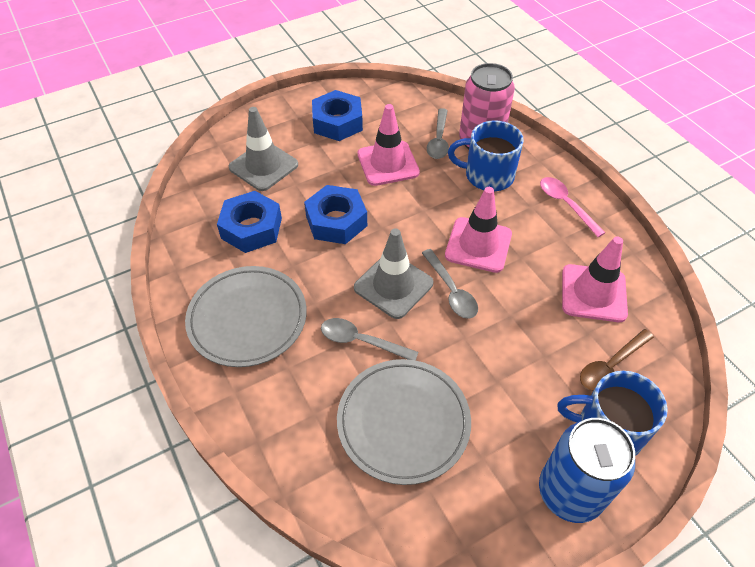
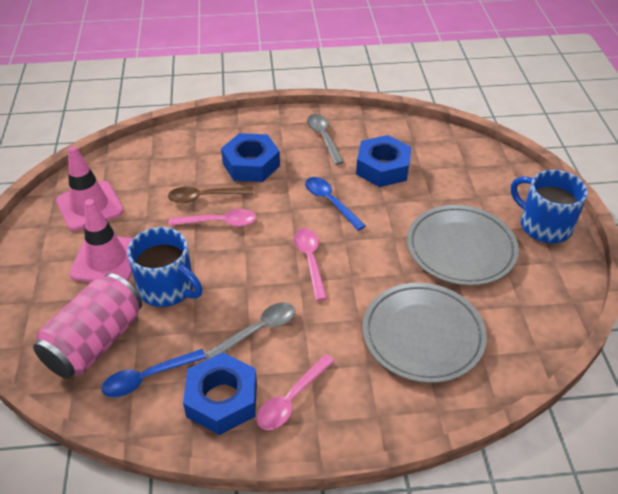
blue can: 1 -> 0
blue spoon: 0 -> 2
grey spoon: 3 -> 2
grey traffic cone: 2 -> 0
pink spoon: 1 -> 3
pink traffic cone: 3 -> 2

